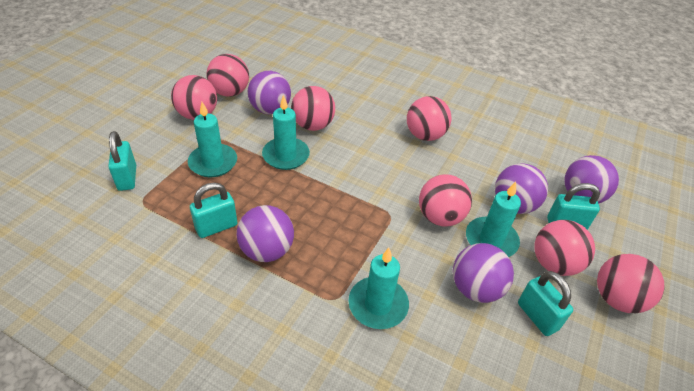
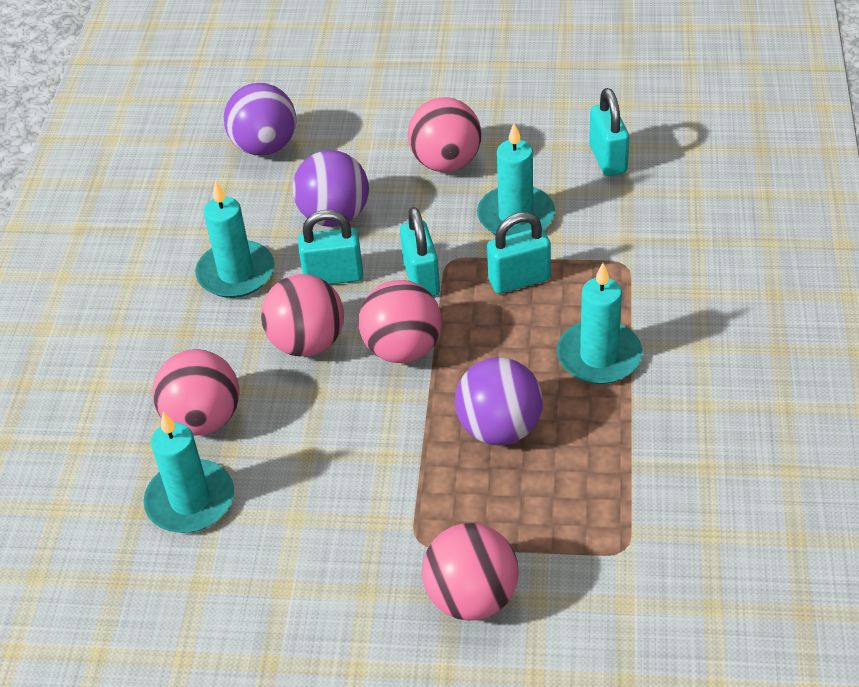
pink ball: 7 -> 5
purple ball: 5 -> 3

